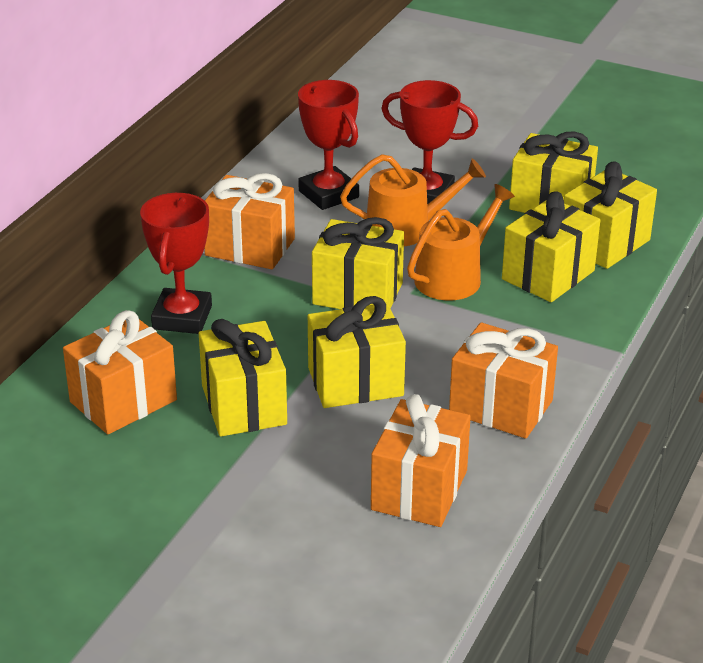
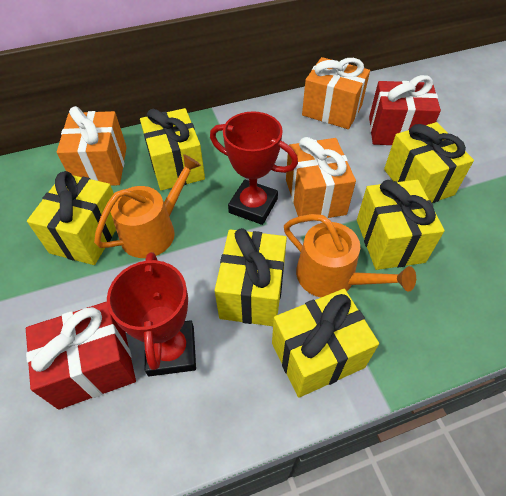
orange gift: 4 -> 3
red gift: 0 -> 2
red trophy: 3 -> 2

